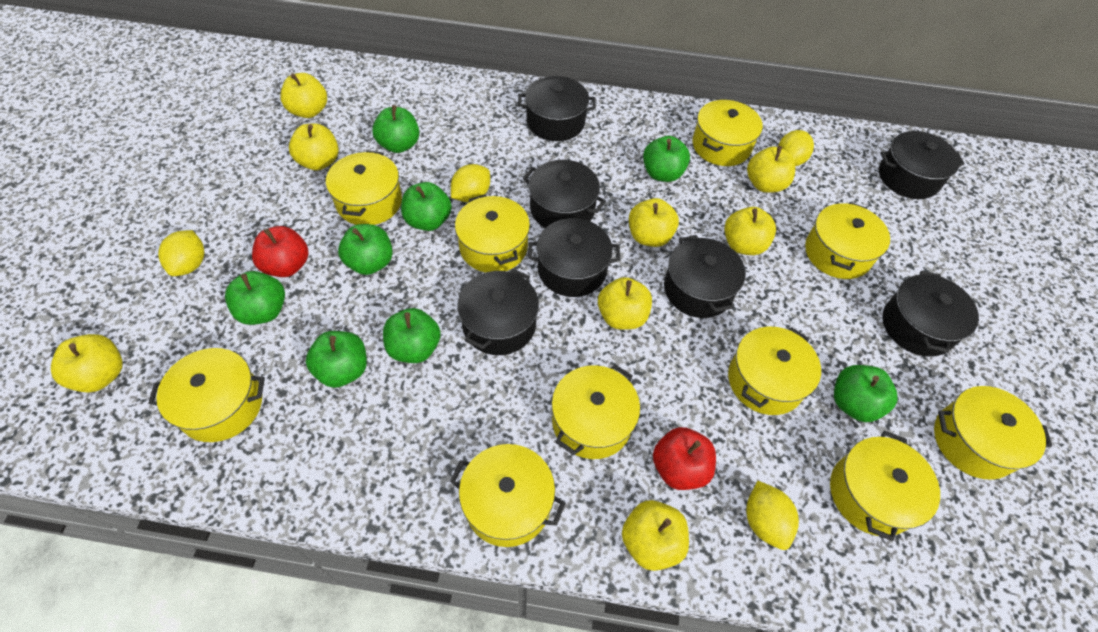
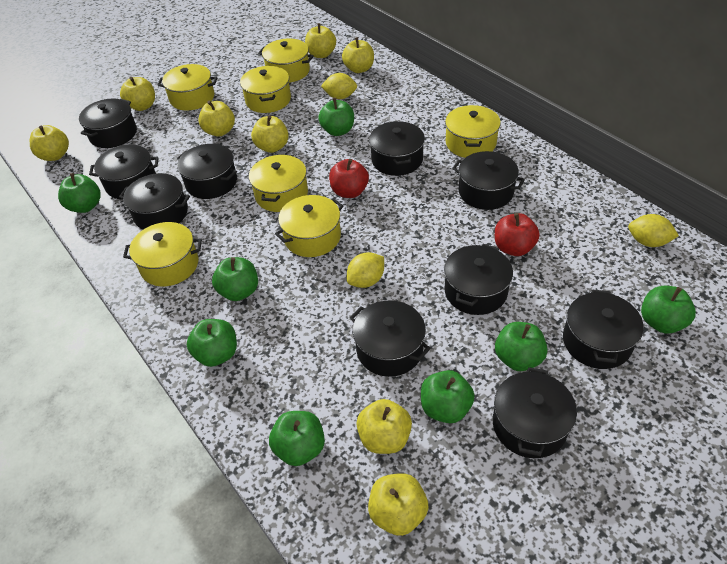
black pot: 7 -> 10
yellow lemon: 4 -> 3
yellow pot: 10 -> 7

